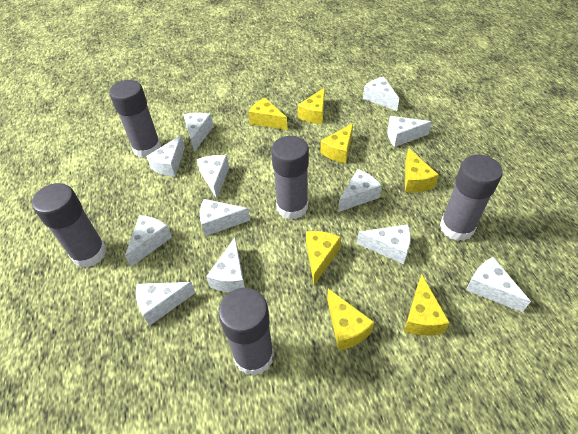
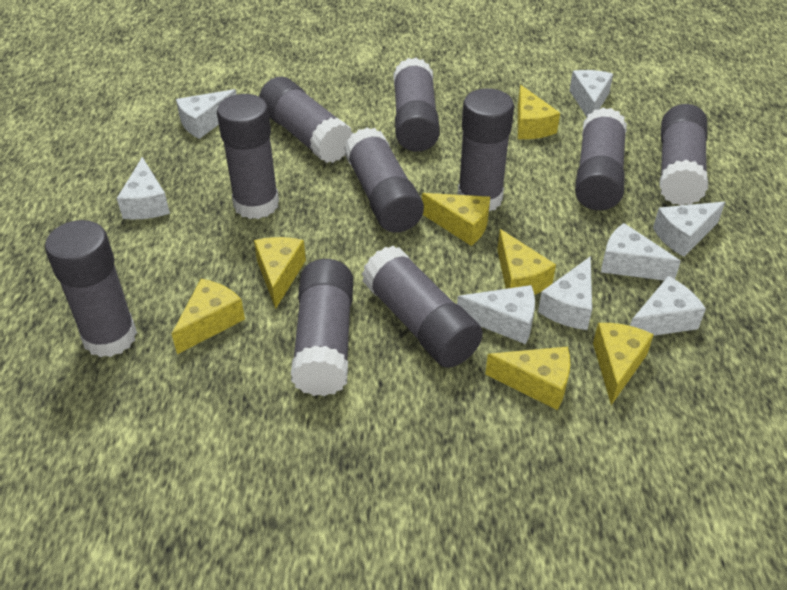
grey glue stick: 5 -> 10
white cheese: 12 -> 8

